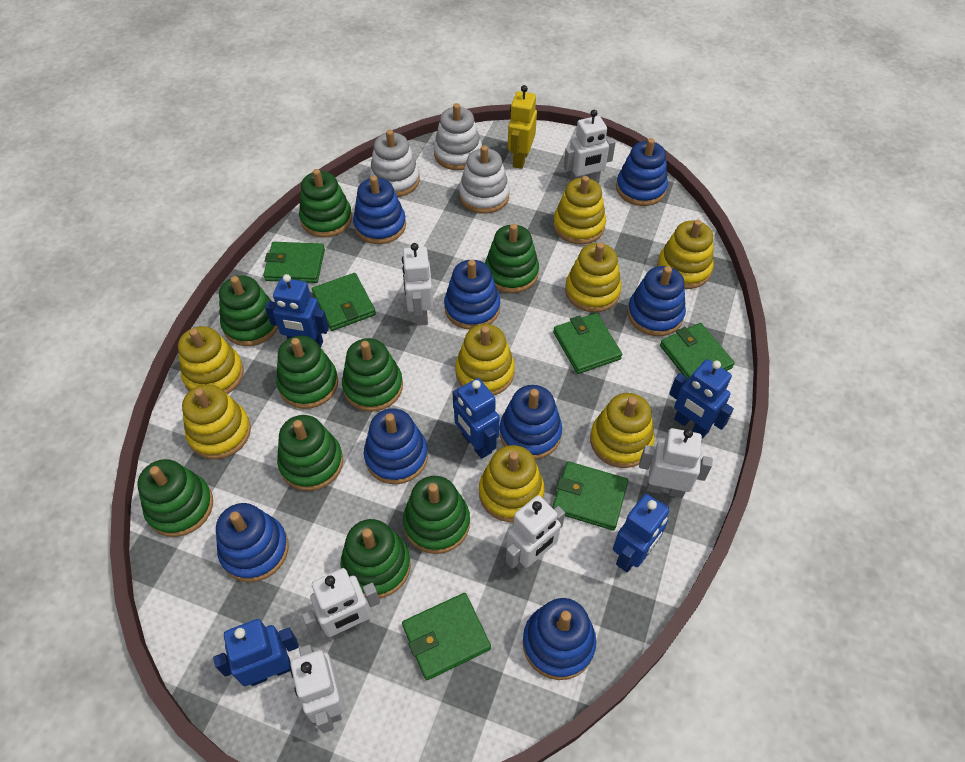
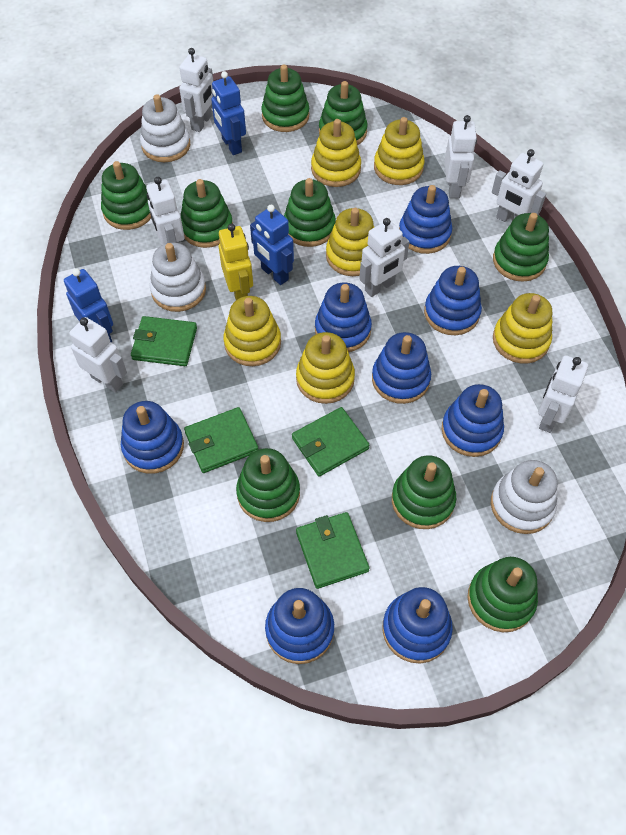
blue robot: 5 -> 3
green wallet: 6 -> 4
white robot: 6 -> 7
yellow stacking toy: 8 -> 6

